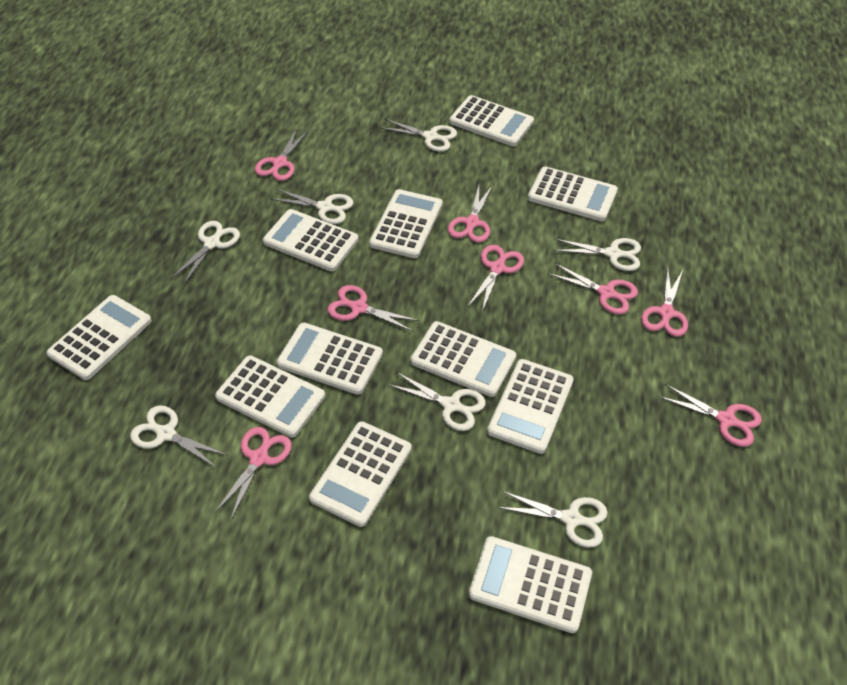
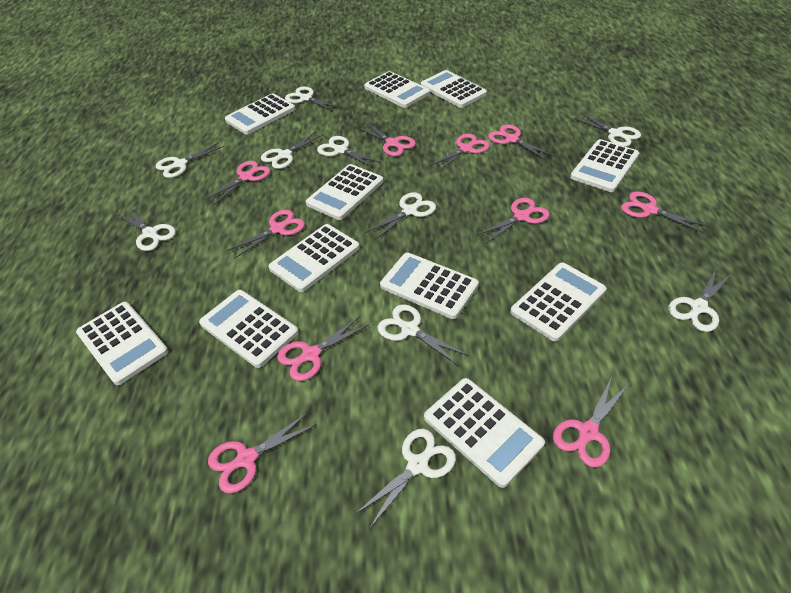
pink scissors: 8 -> 10
white scissors: 7 -> 10

